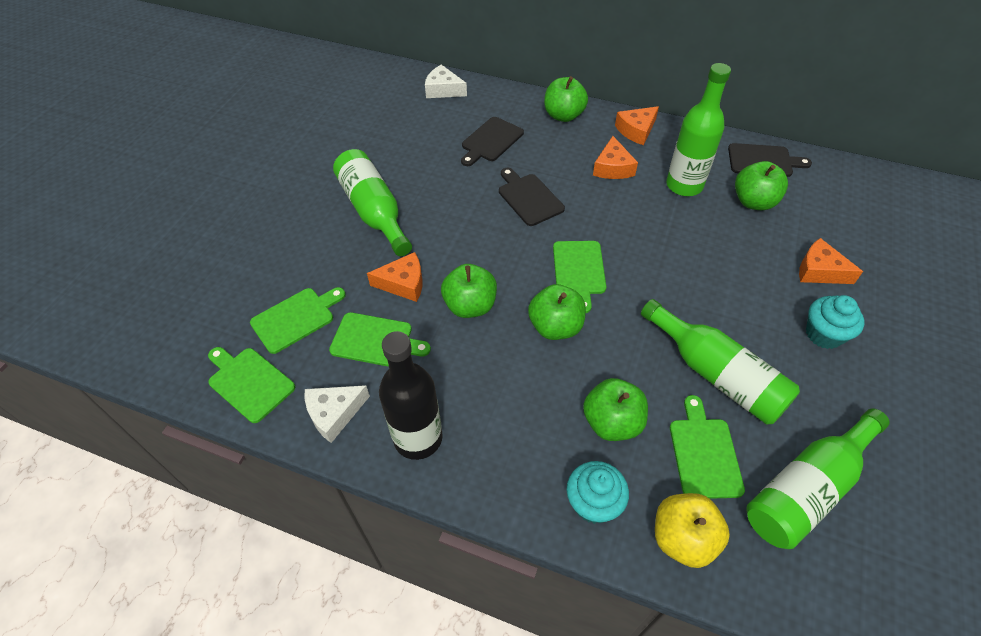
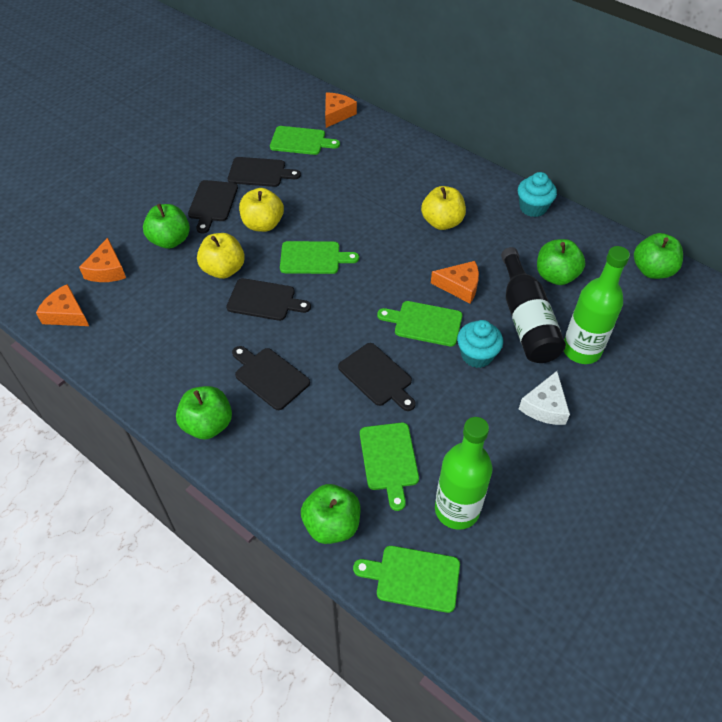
black cutting board: 3 -> 5
green bottle: 4 -> 2
white cheese: 2 -> 1
yellow apple: 1 -> 3

